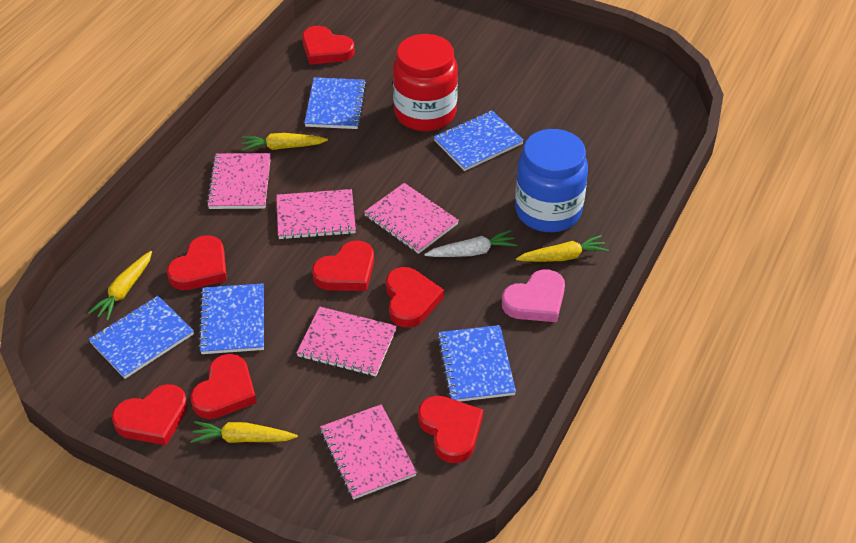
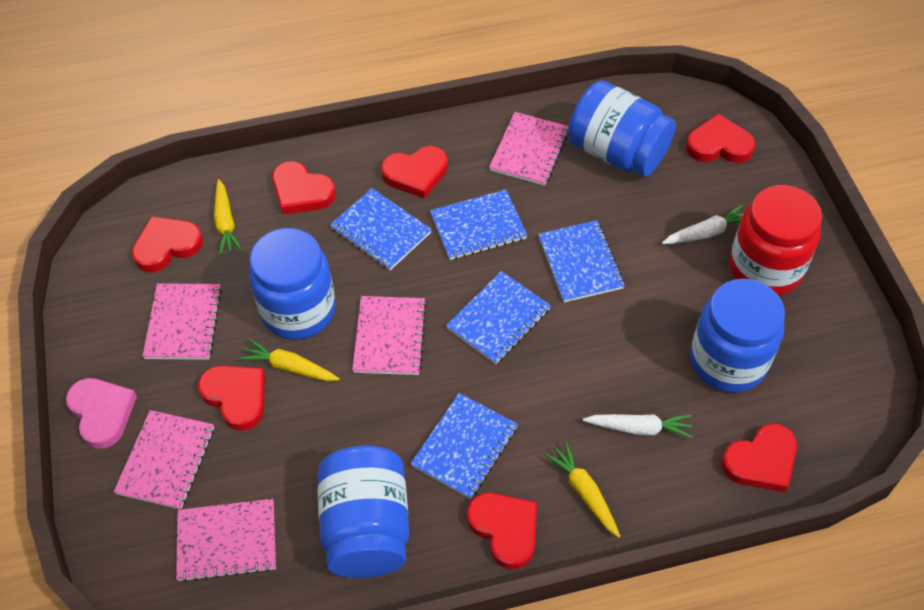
blue jar: 1 -> 4
white carrot: 1 -> 2
yellow carrot: 4 -> 3

